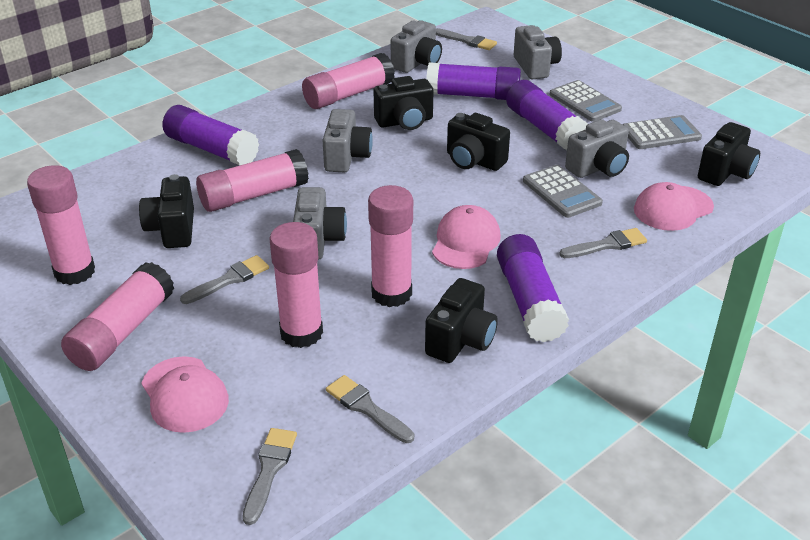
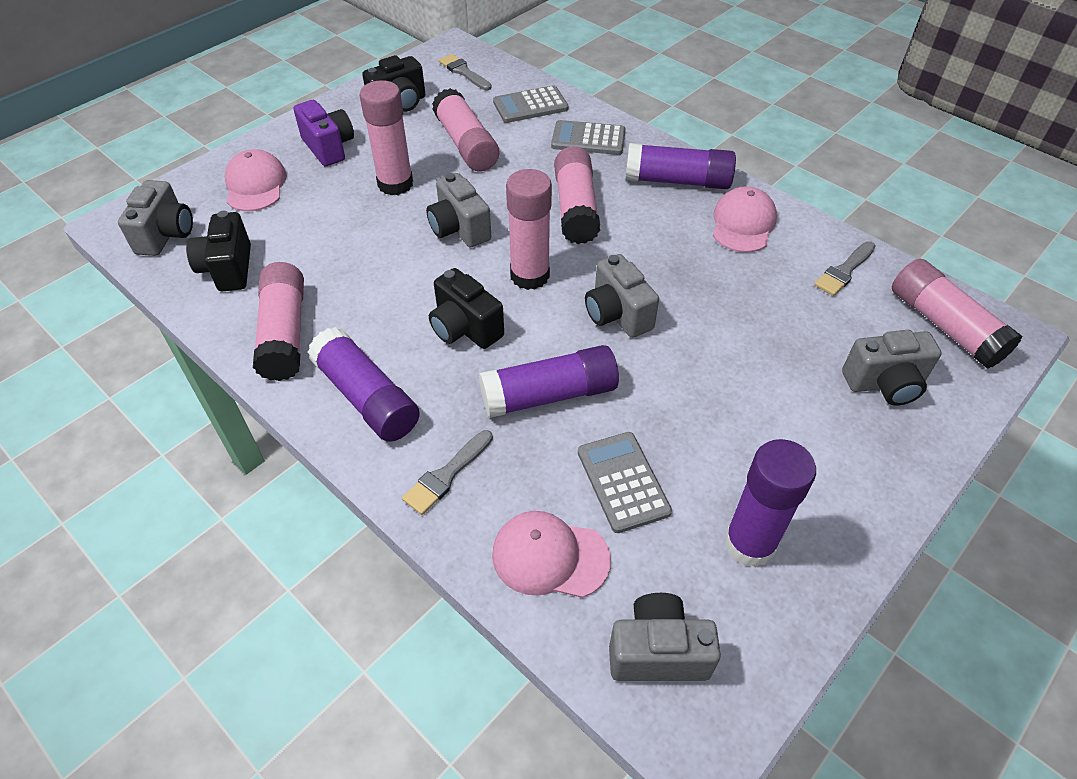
black camera: 5 -> 3
grey brush: 5 -> 3
purple camera: 0 -> 1

